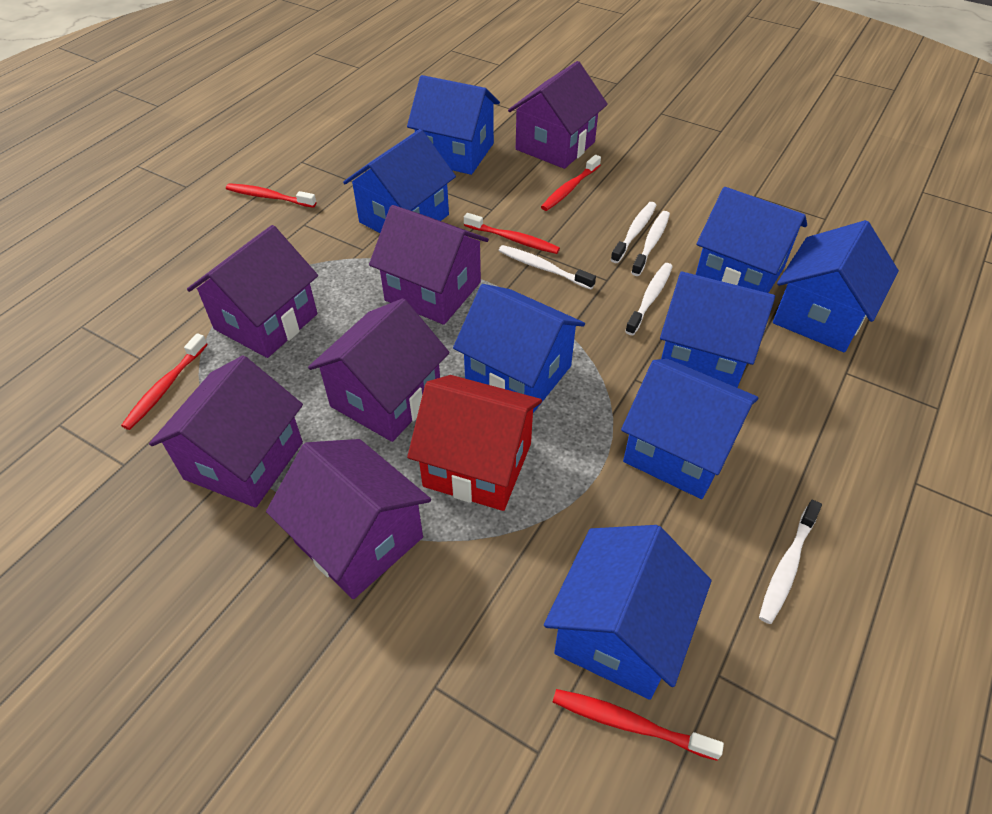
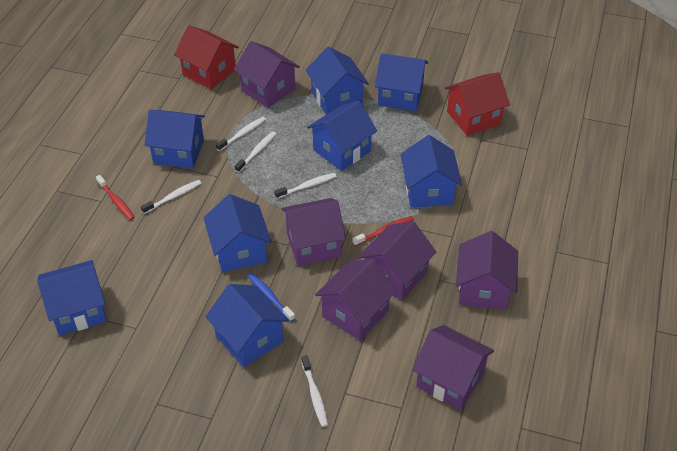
blue toothbrush: 0 -> 1
red house: 1 -> 2
red toothbrush: 5 -> 2

